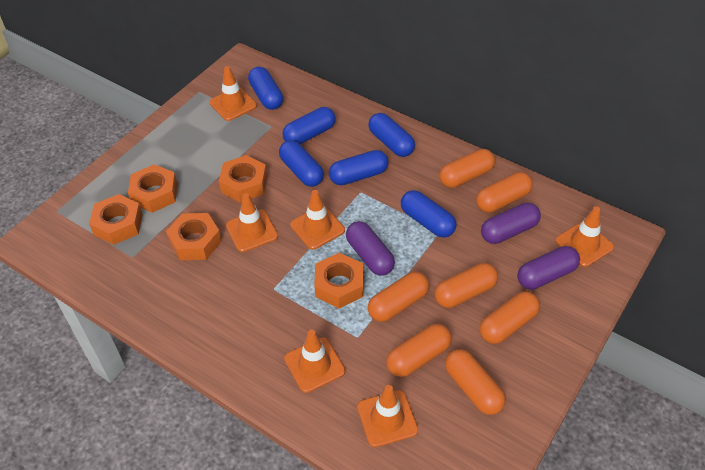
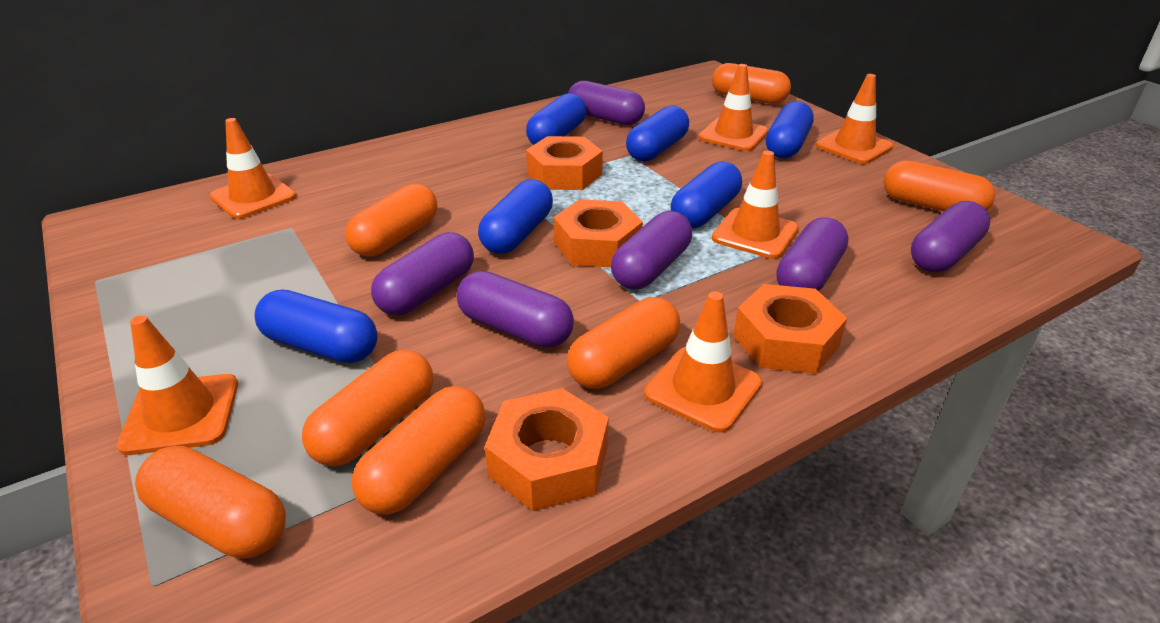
orange nut: 5 -> 4
purple capsule: 3 -> 6

